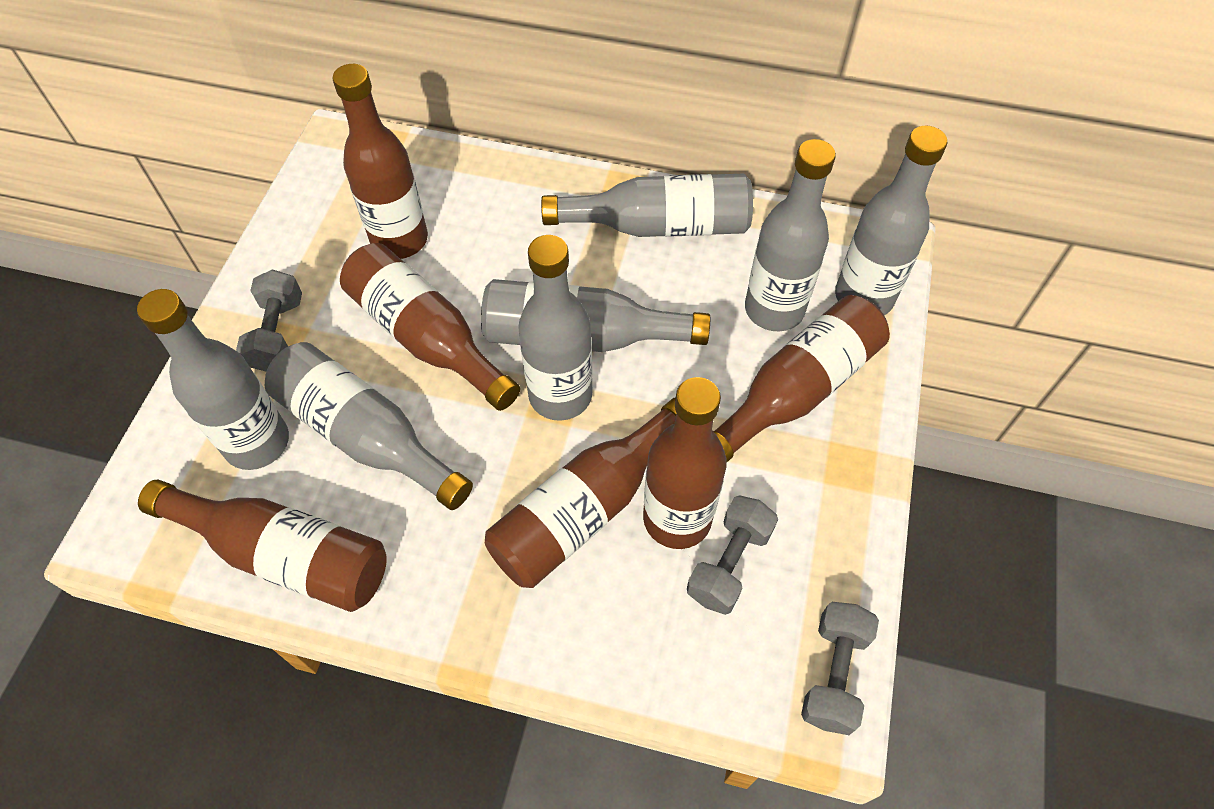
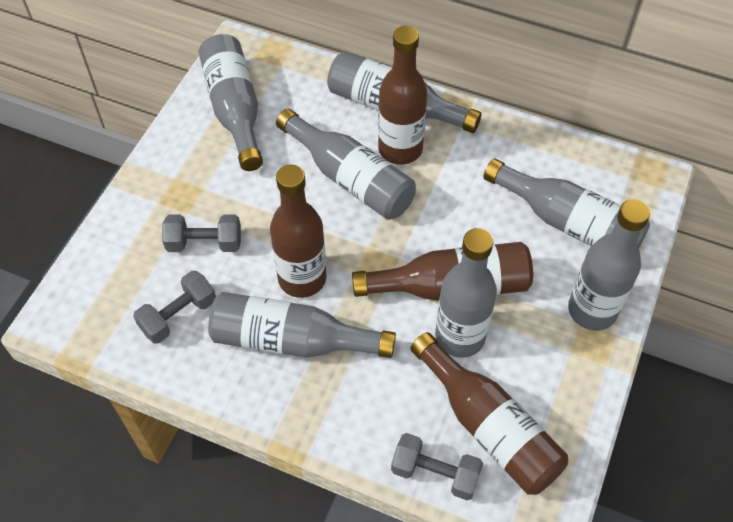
brown bottle: 6 -> 4

